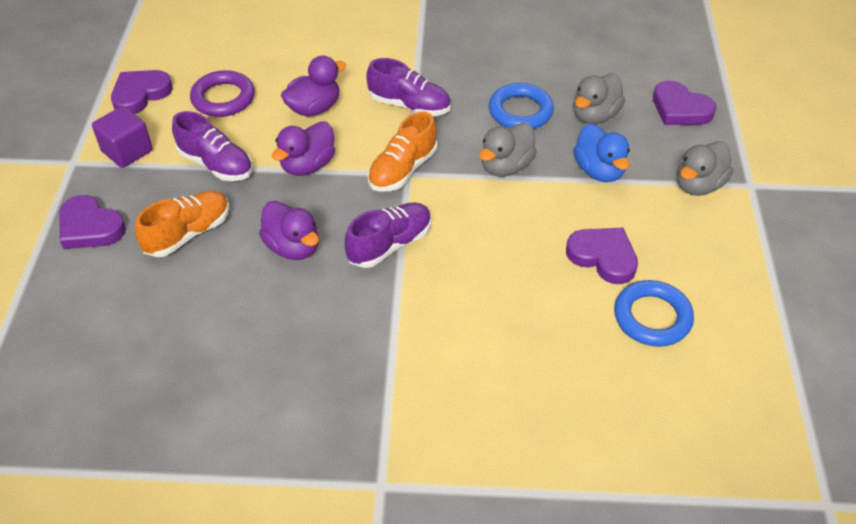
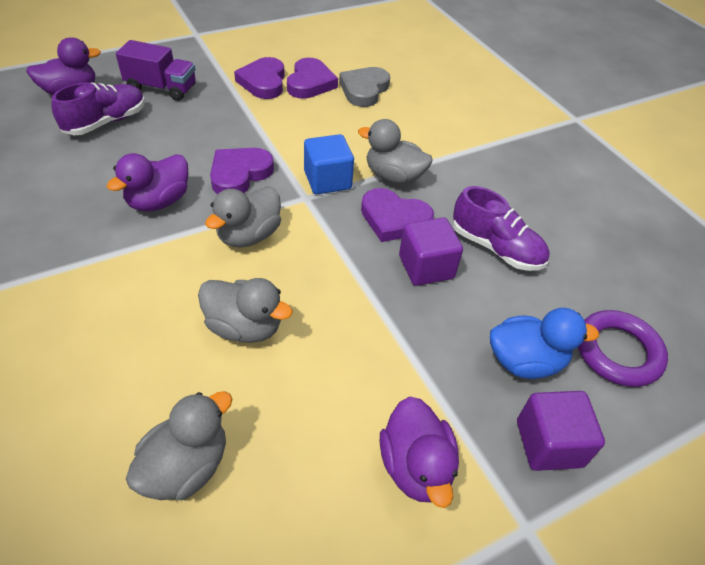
blue cube: 0 -> 1
blue ring: 2 -> 0
grey duck: 3 -> 4
grey heart: 0 -> 1
orange shoe: 2 -> 0
purple cube: 1 -> 2
purple shoe: 3 -> 2
purple truck: 0 -> 1

